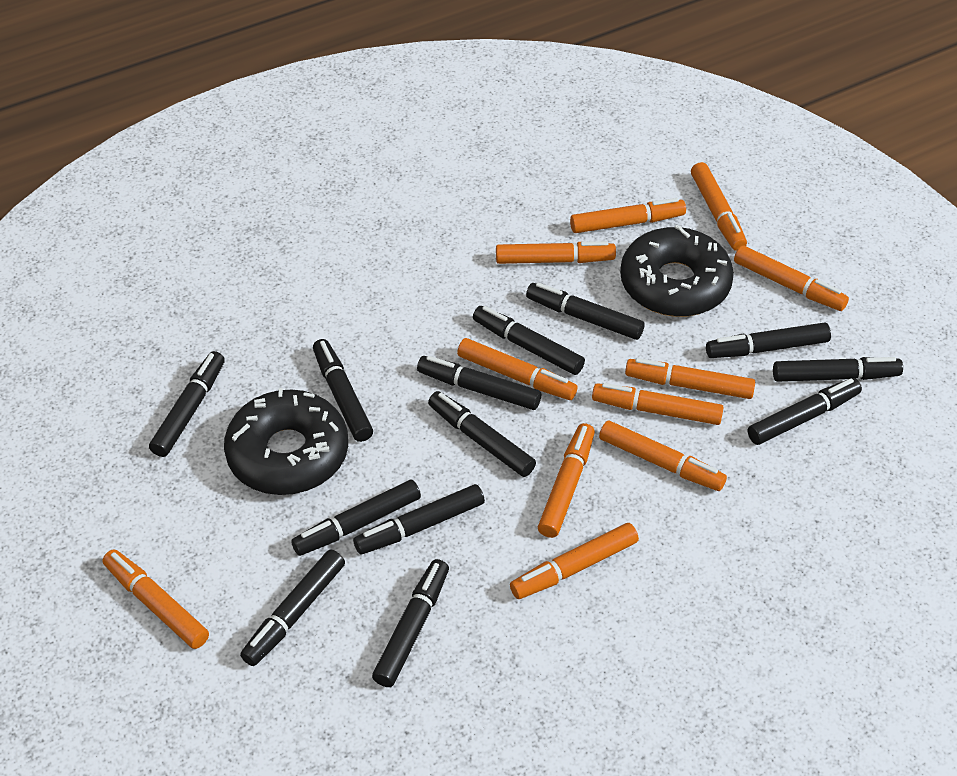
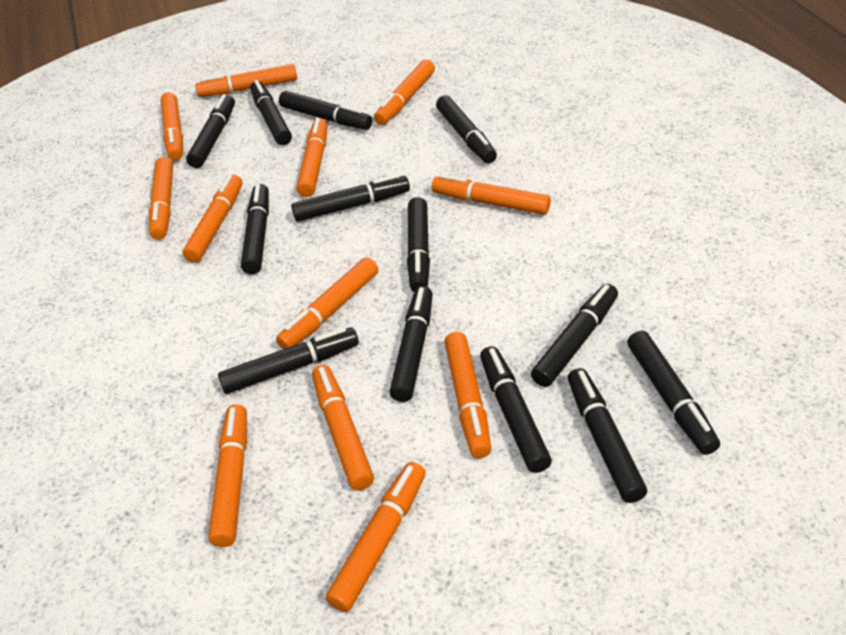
black donut: 2 -> 0
orange marker: 11 -> 12

